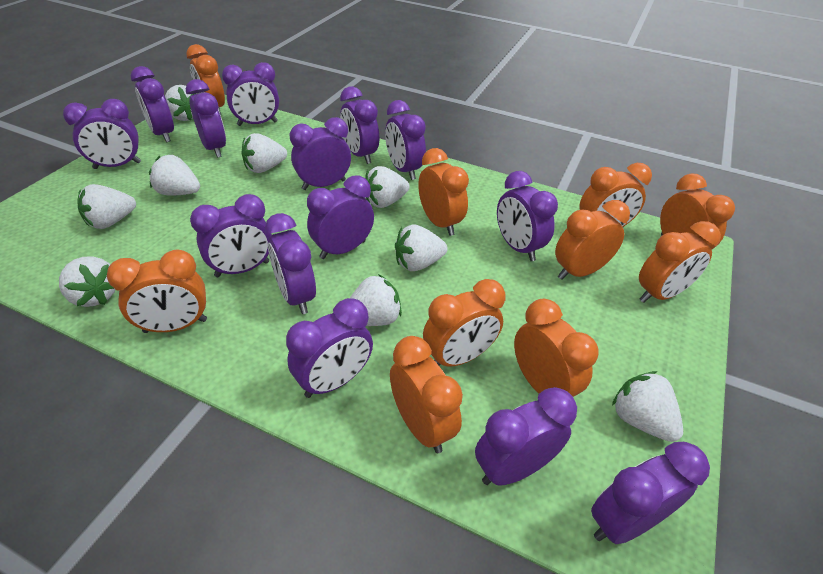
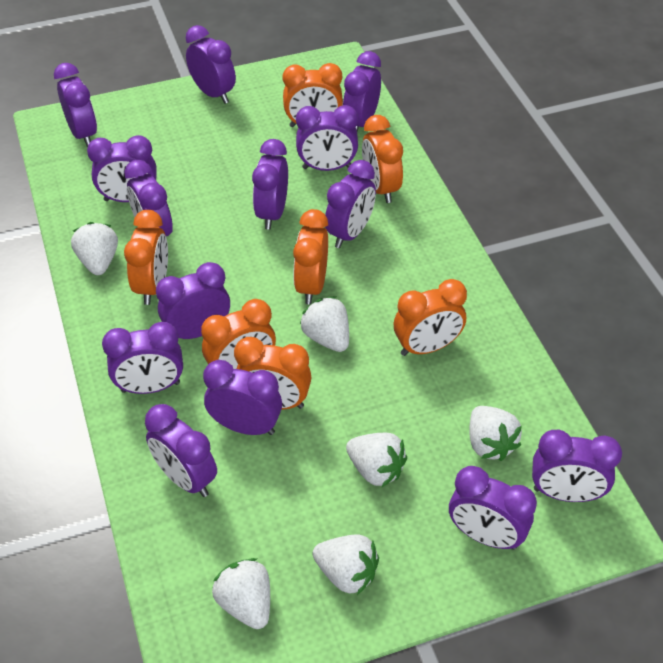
orange clock: 10 -> 7
white strawberry: 9 -> 6

